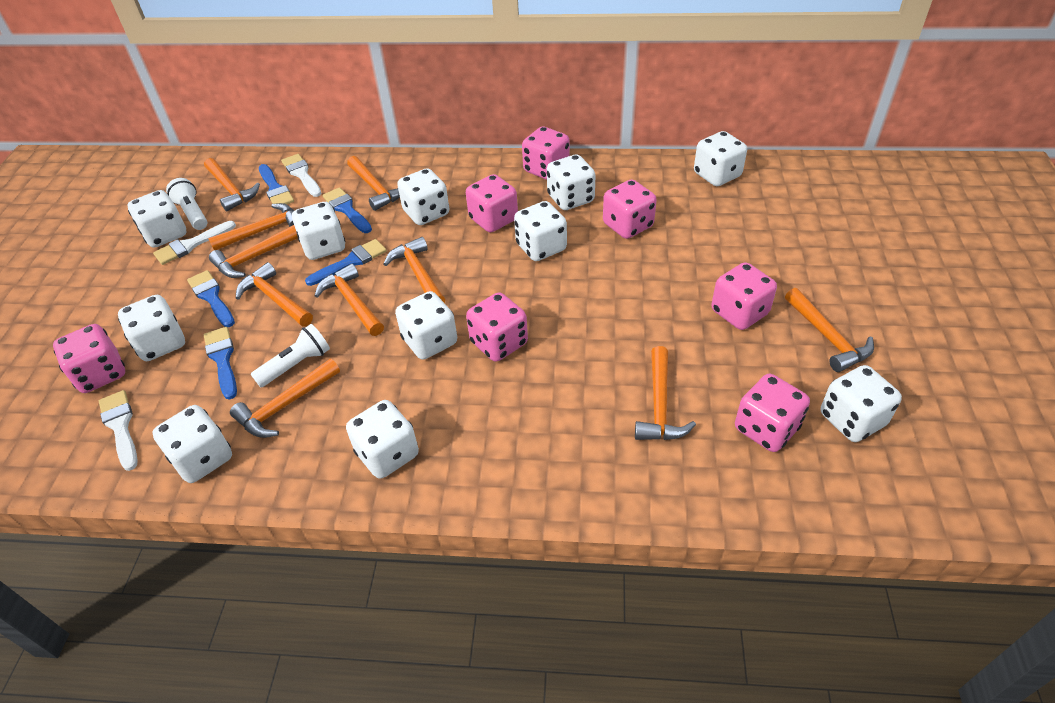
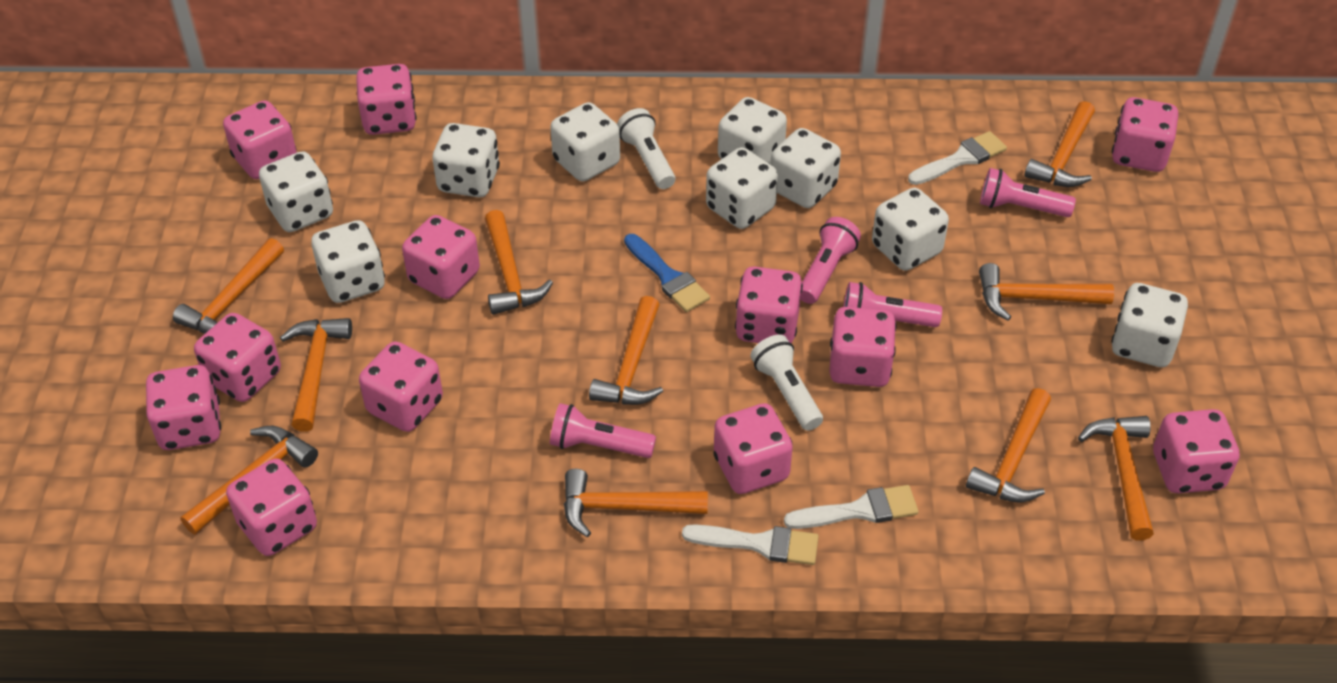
blue brush: 5 -> 1
pink dice: 7 -> 12
pink flashlight: 0 -> 4
white dice: 11 -> 9

